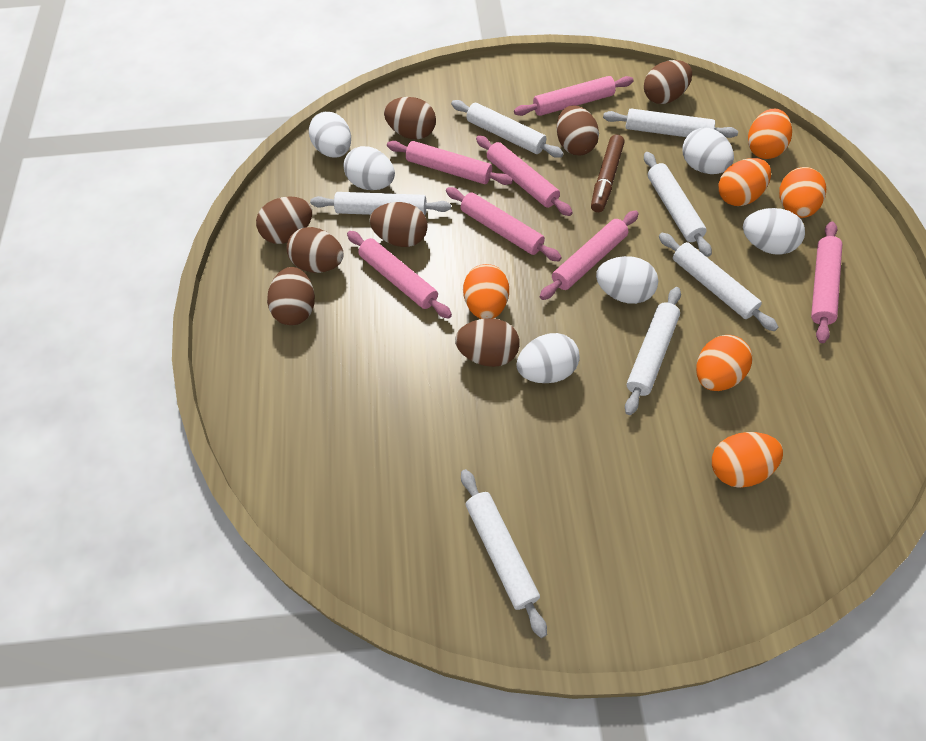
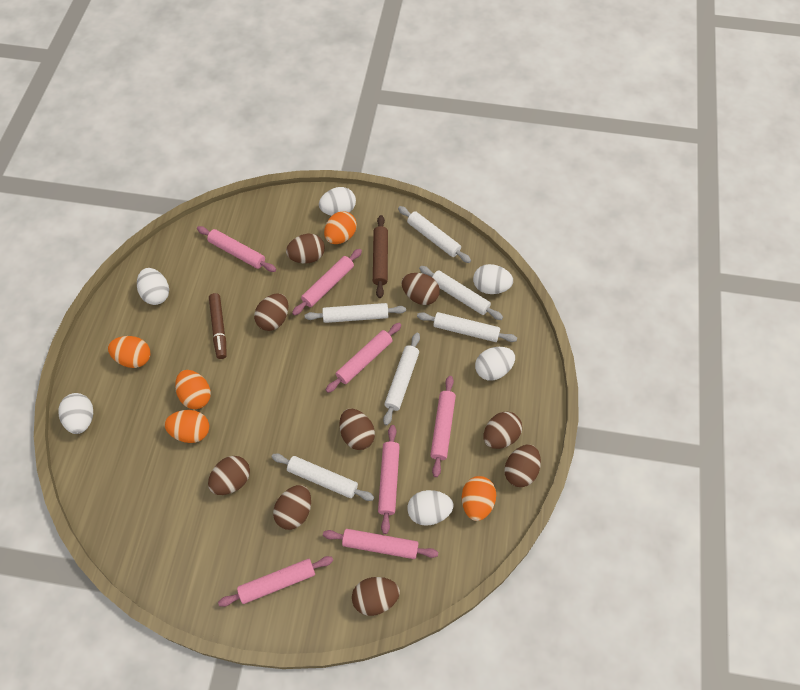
brown egg: 8 -> 9
brown rolling pin: 0 -> 1
orange egg: 6 -> 5
white rolling pin: 7 -> 6

